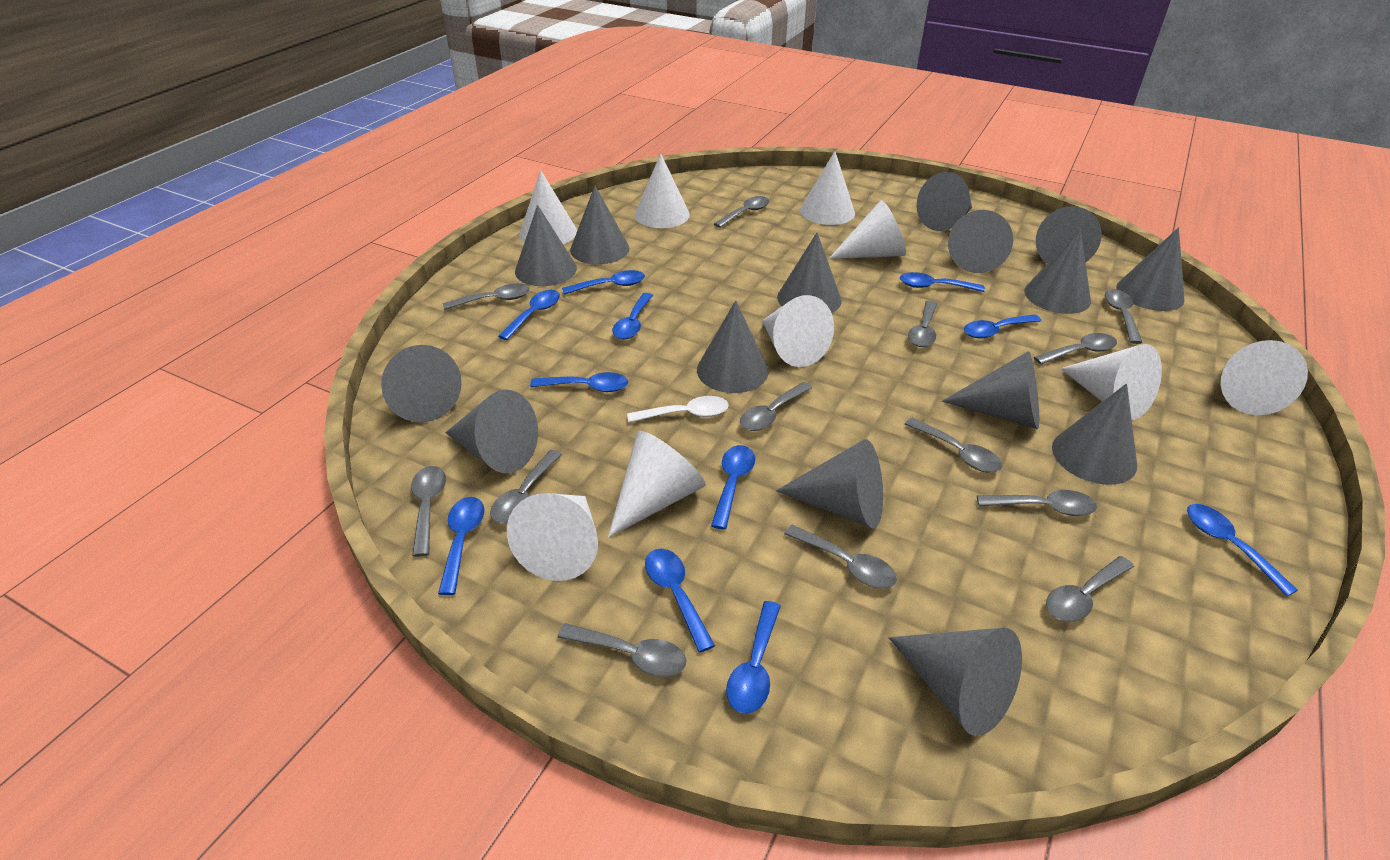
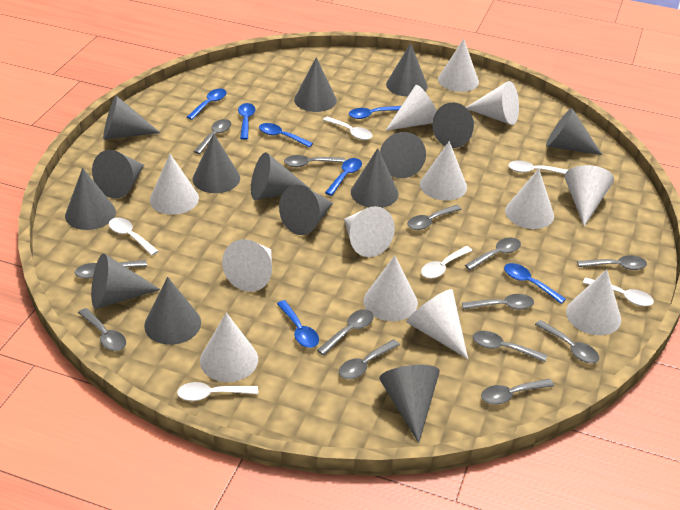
blue spoon: 11 -> 7
white cone: 9 -> 13
white spoon: 1 -> 6

